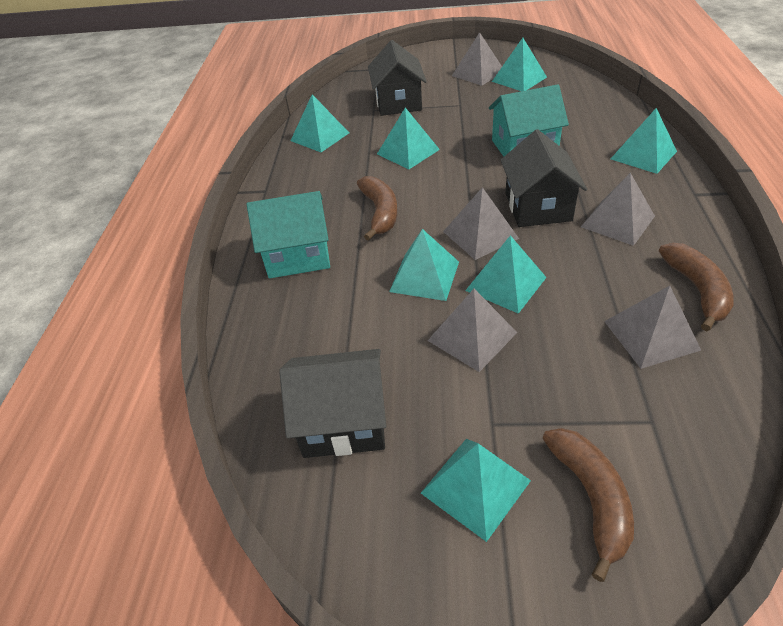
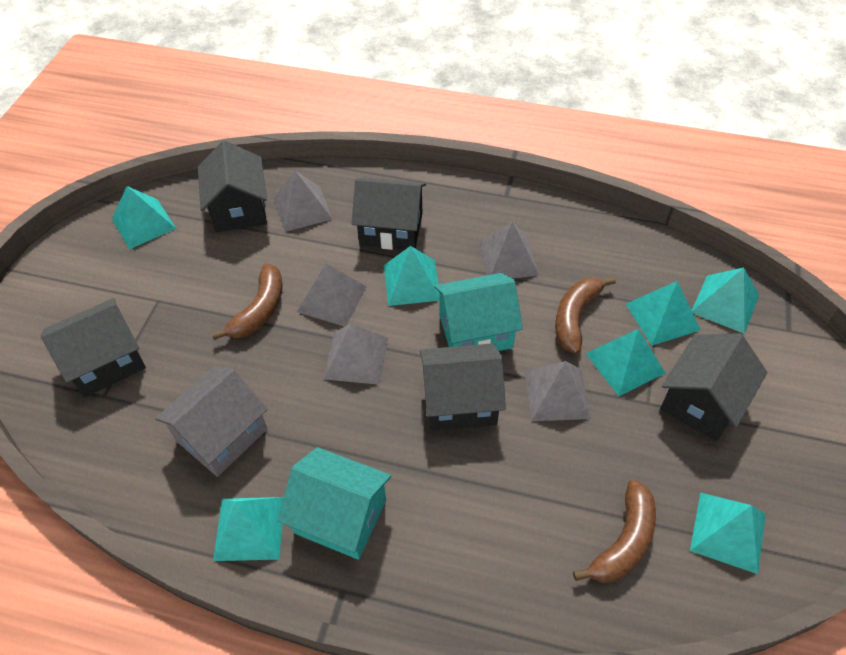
black house: 3 -> 5
grey house: 0 -> 1

